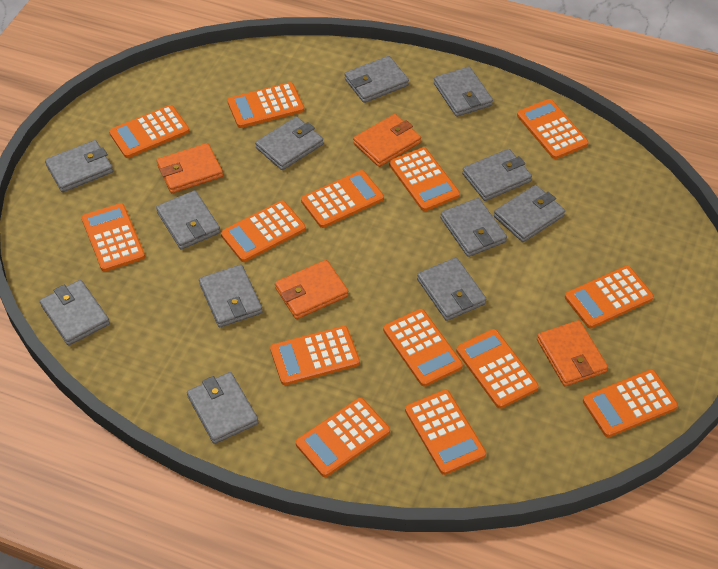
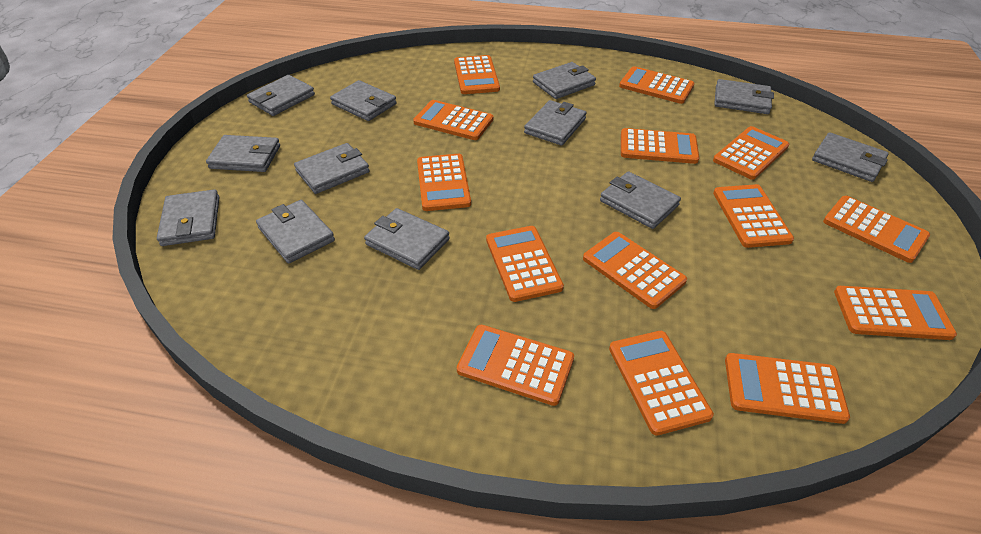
orange wallet: 4 -> 0

